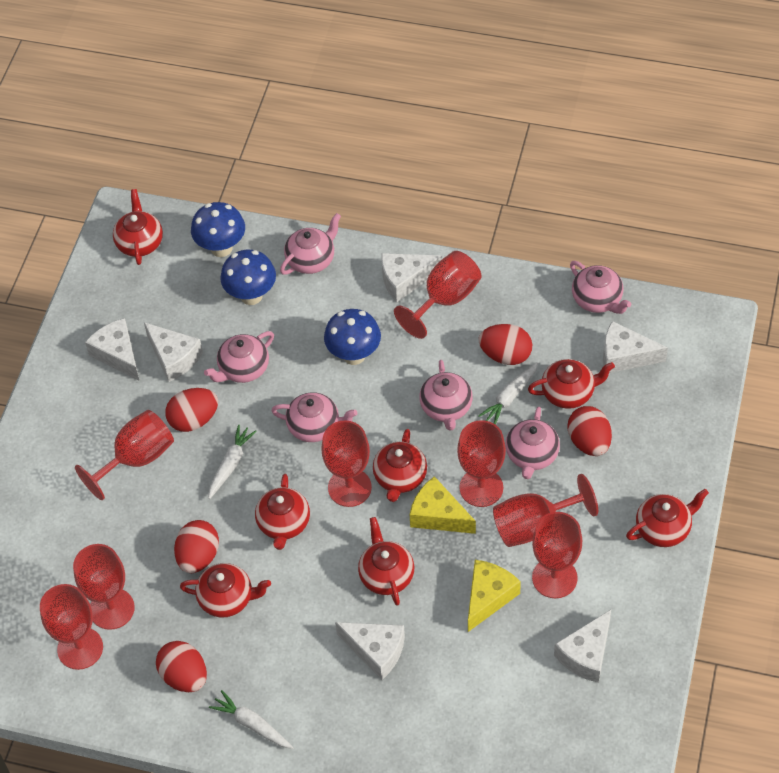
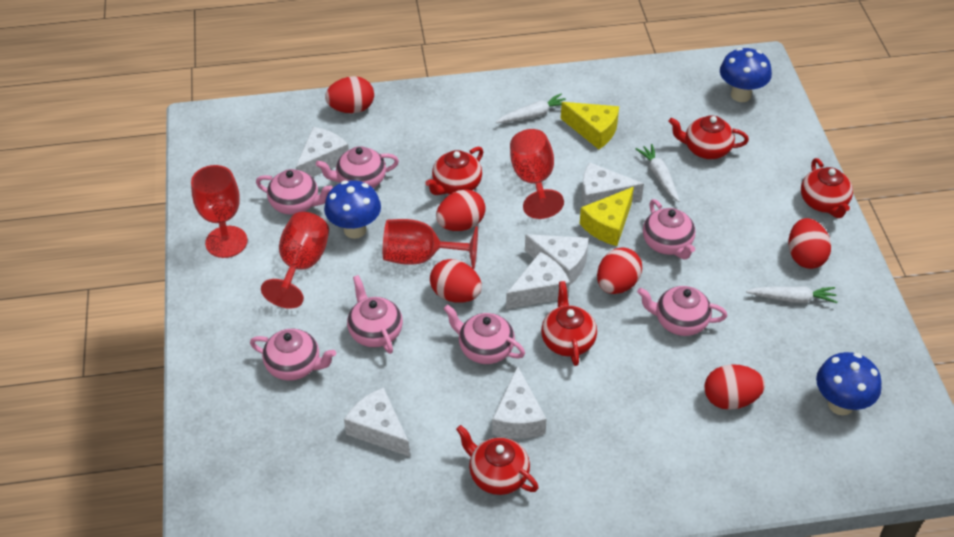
pink teapot: 6 -> 7
red egg: 5 -> 6
red goblet: 8 -> 4
red teapot: 7 -> 5

